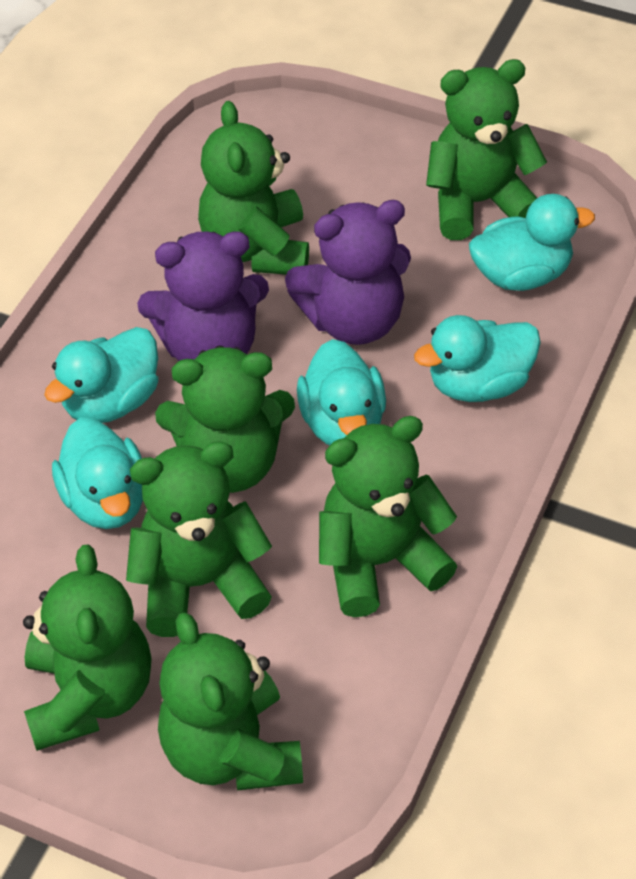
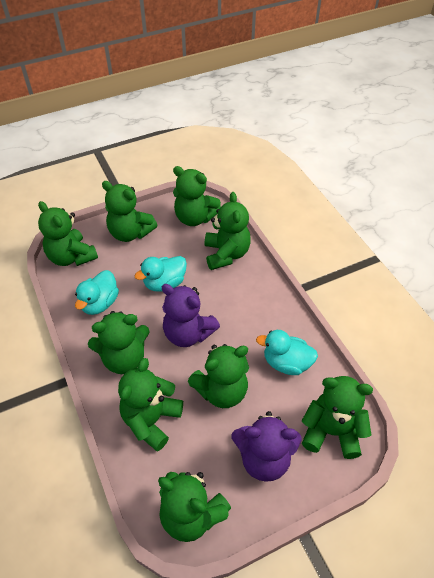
green teddy bear: 7 -> 9
turquoise duck: 5 -> 3

